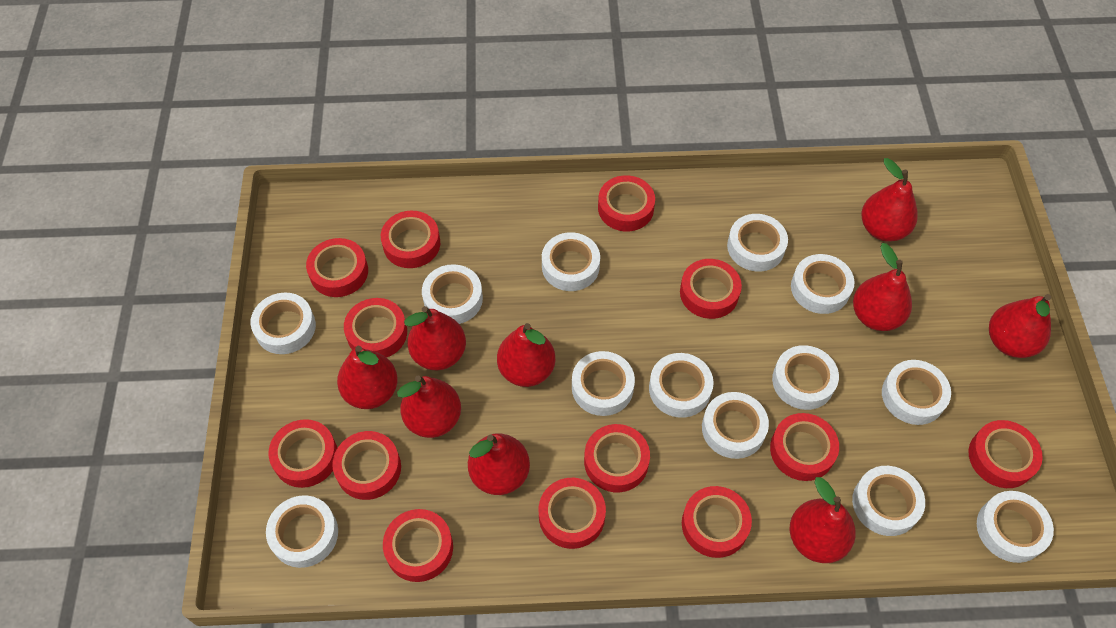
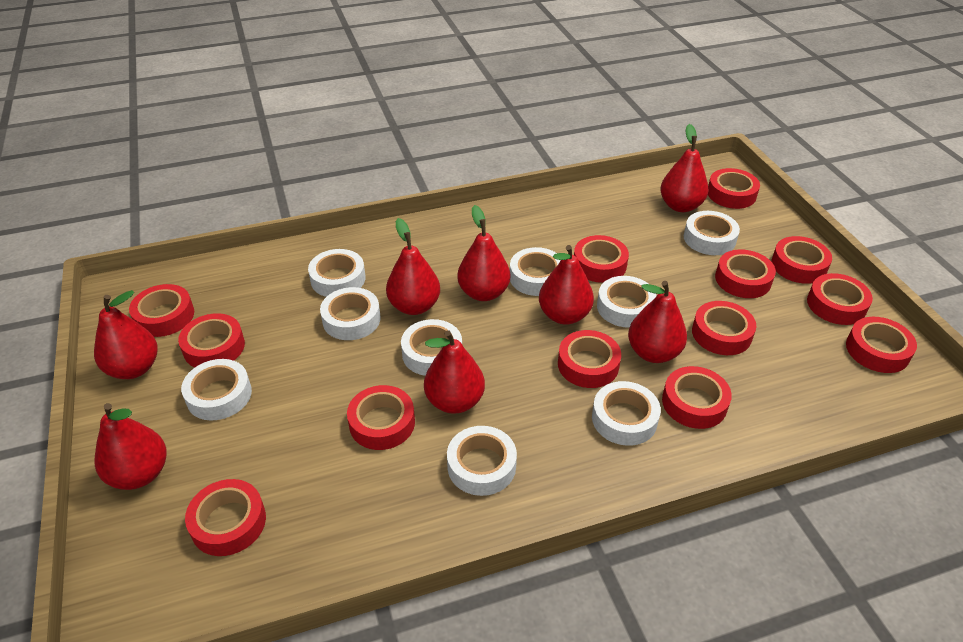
red pear: 9 -> 8
white tape: 13 -> 9

